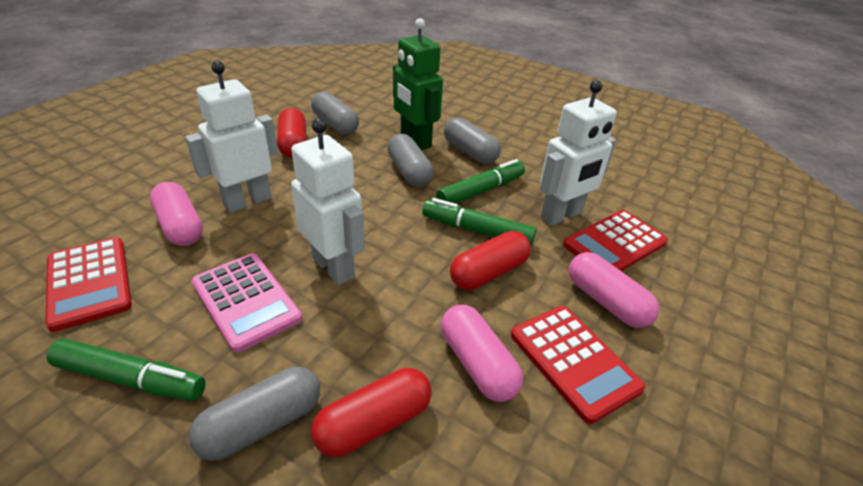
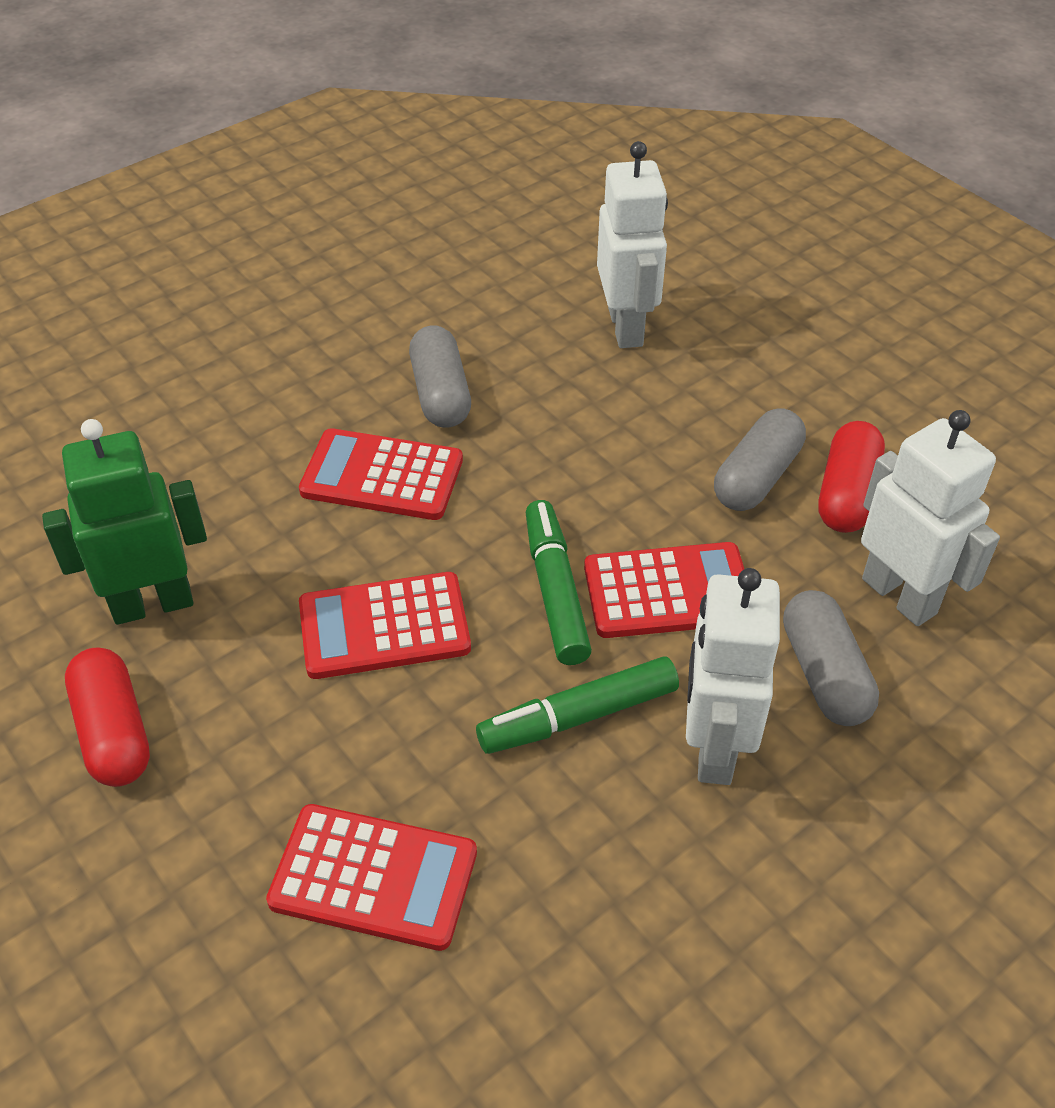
green marker: 3 -> 2
grey capsule: 4 -> 3
pink calculator: 1 -> 0
pink capsule: 3 -> 0
red calculator: 3 -> 4
red capsule: 3 -> 2

